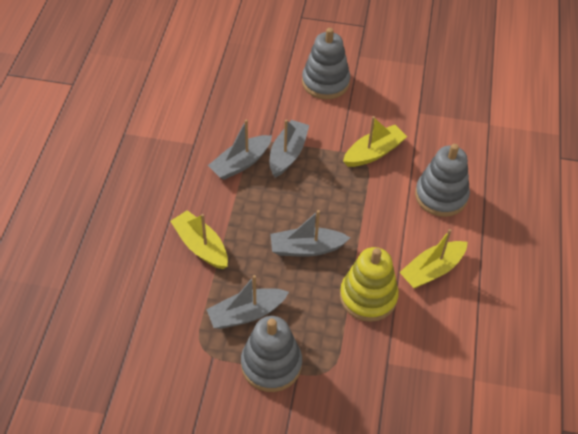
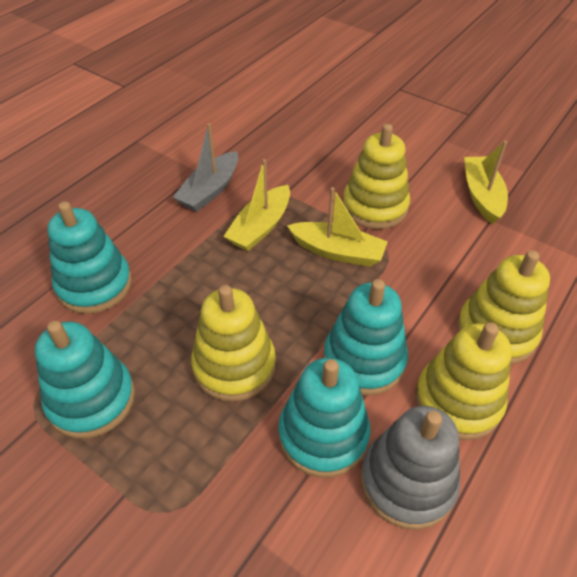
grey boat: 4 -> 1
grey stacking toy: 3 -> 1
turquoise stacking toy: 0 -> 4
yellow stacking toy: 1 -> 4

